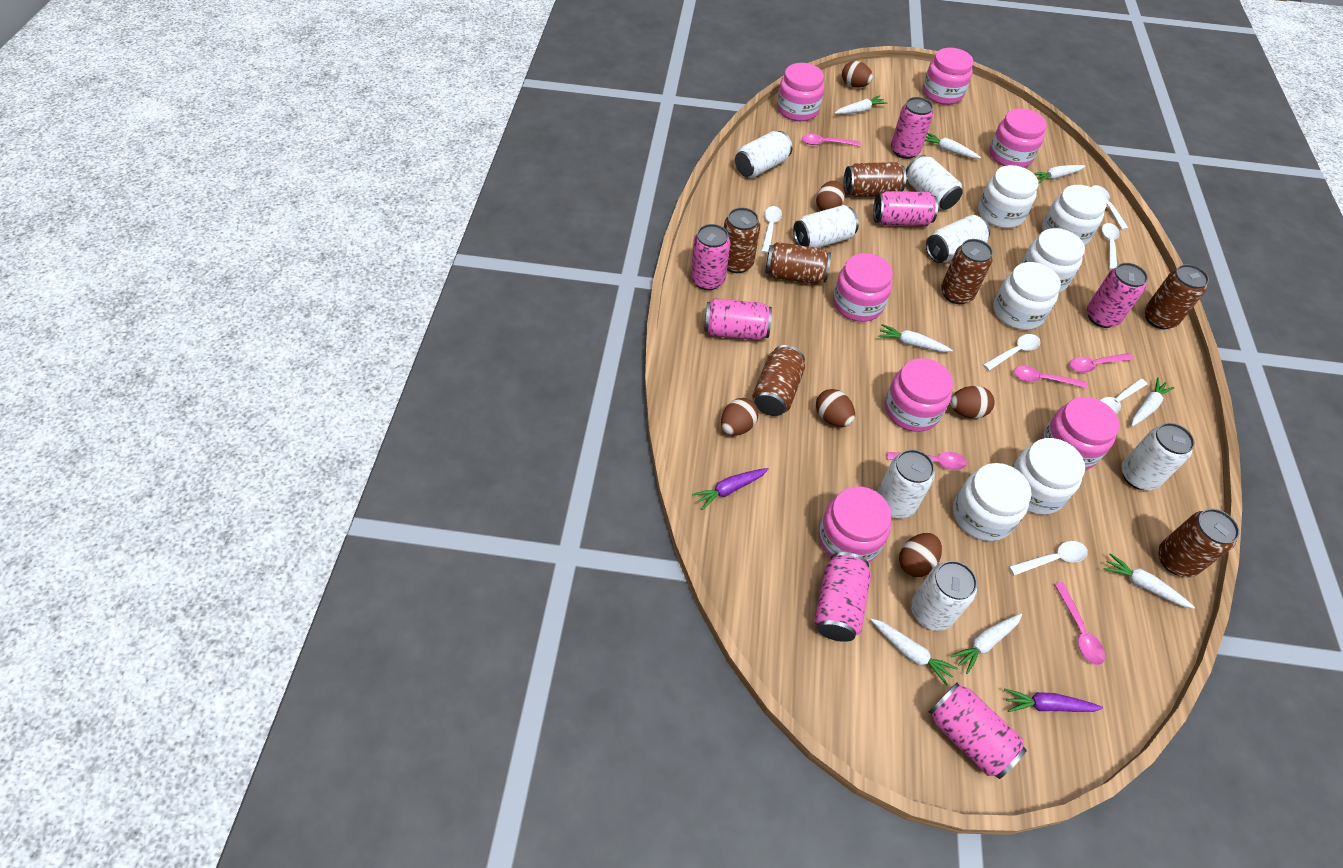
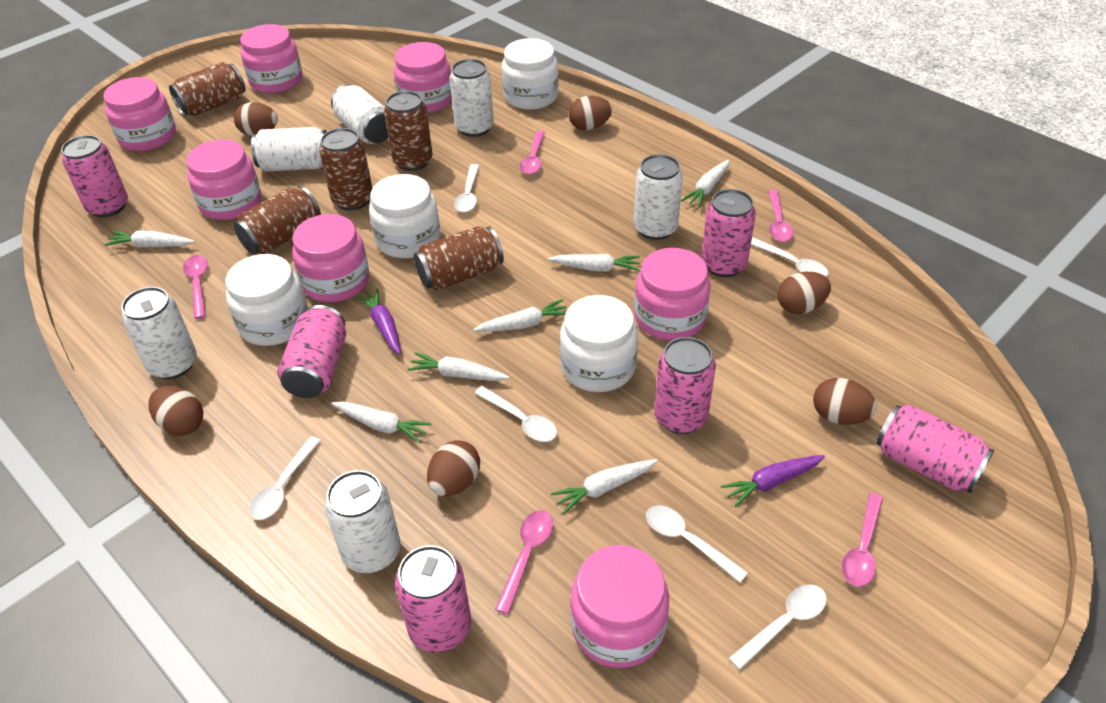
brown can: 7 -> 5
pink can: 7 -> 6
white can: 7 -> 6
white carrot: 8 -> 7
white jar: 6 -> 4

